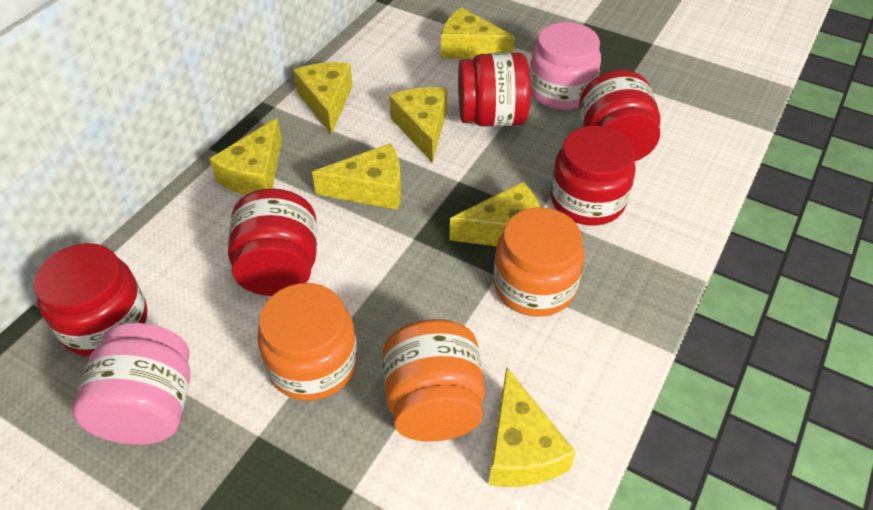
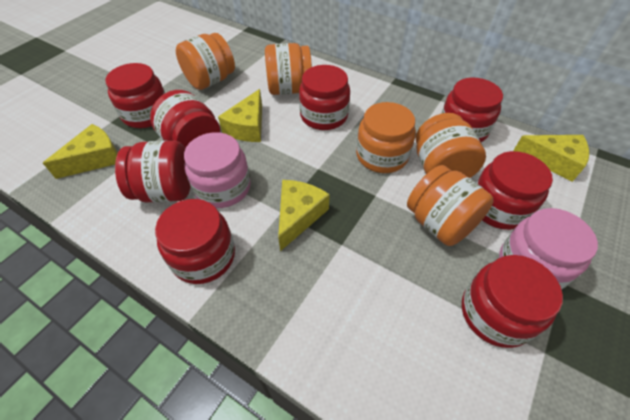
orange jar: 3 -> 5
red jar: 5 -> 8
yellow cheese: 7 -> 4

